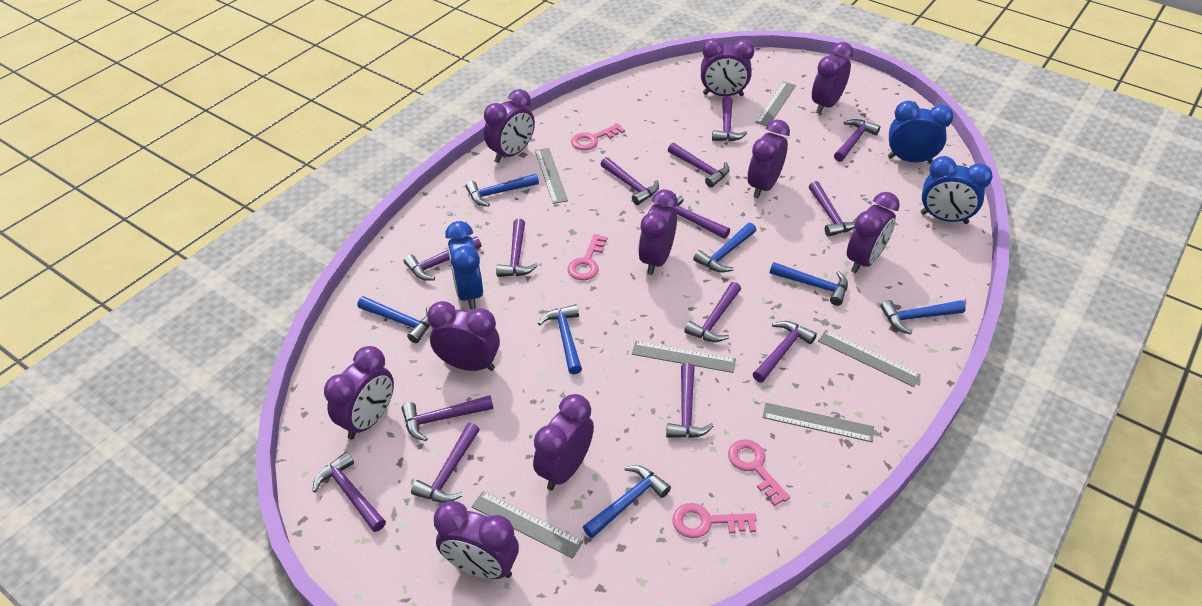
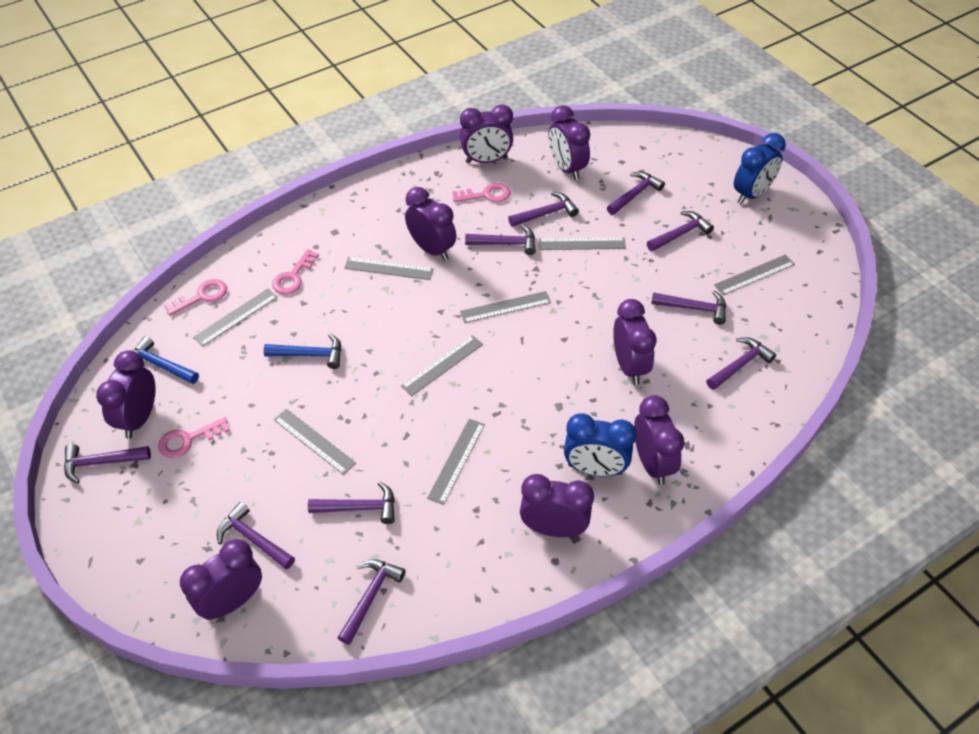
blue clock: 3 -> 2
blue hammer: 7 -> 2
grey ruler: 6 -> 8
purple clock: 10 -> 8
purple hammer: 14 -> 10

